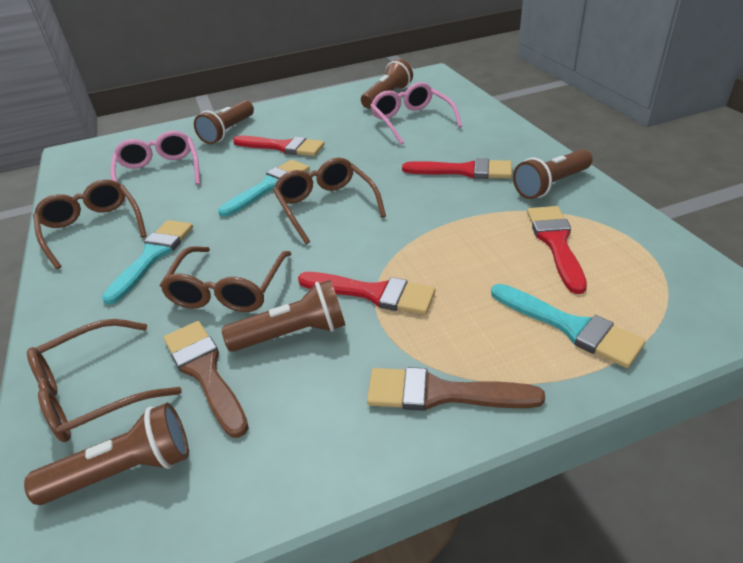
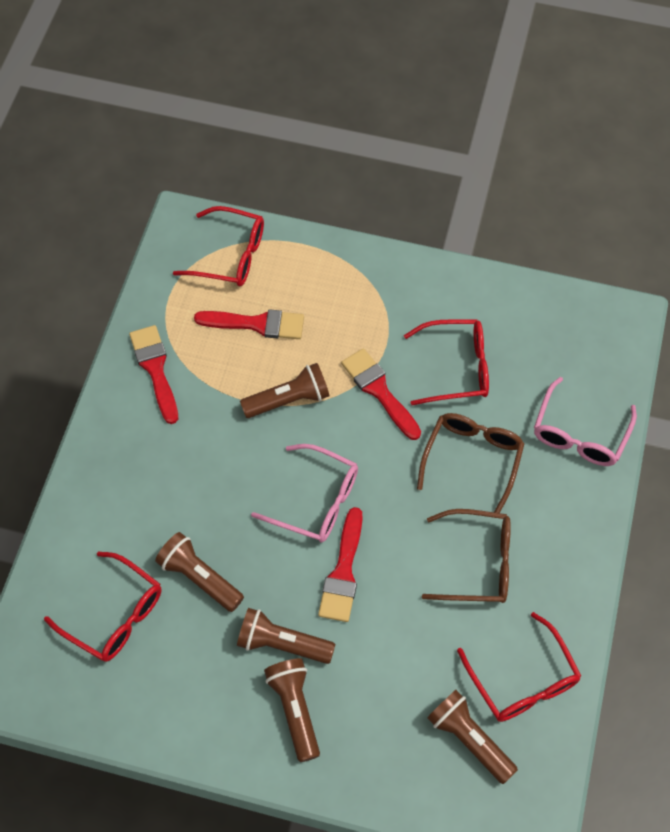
brown brush: 2 -> 0
brown glasses: 4 -> 2
red glasses: 0 -> 4
turquoise brush: 3 -> 0

